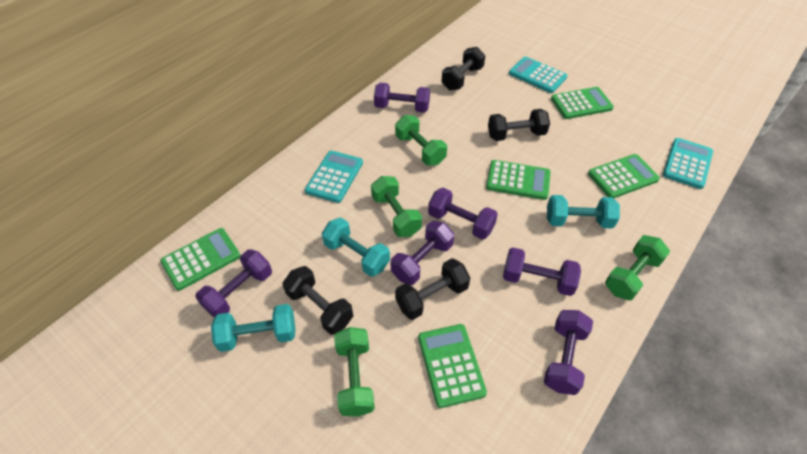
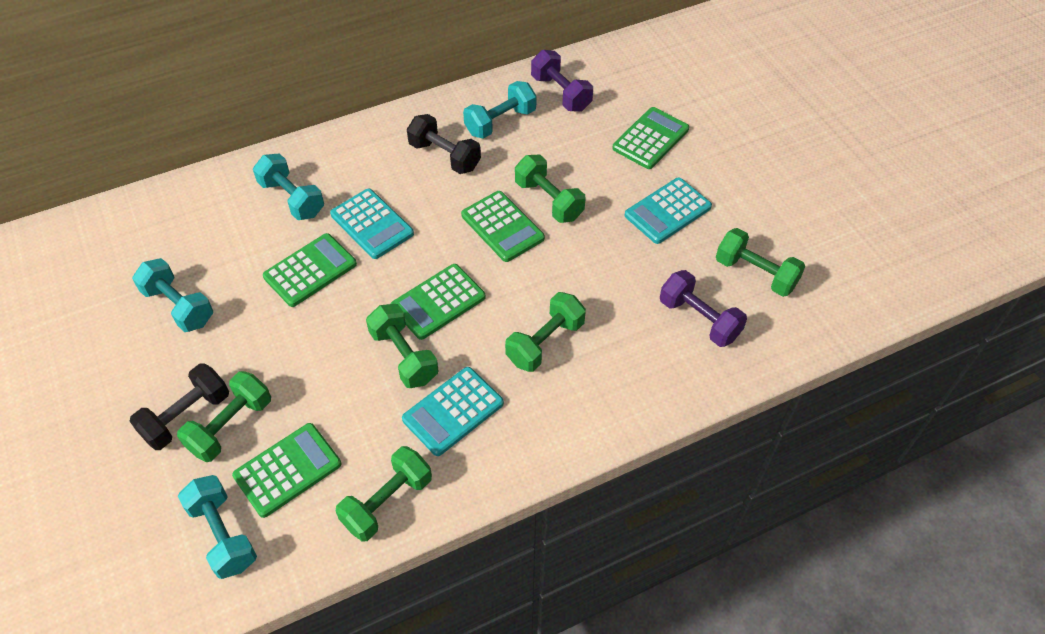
black dumbbell: 4 -> 2
green dumbbell: 4 -> 6
purple dumbbell: 6 -> 2
turquoise dumbbell: 3 -> 4

